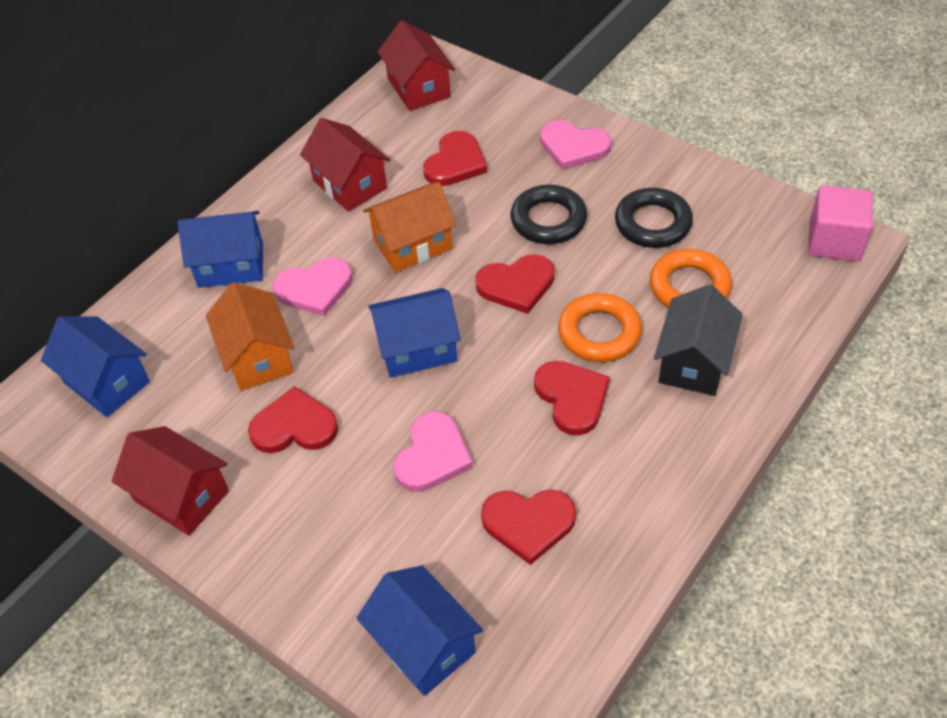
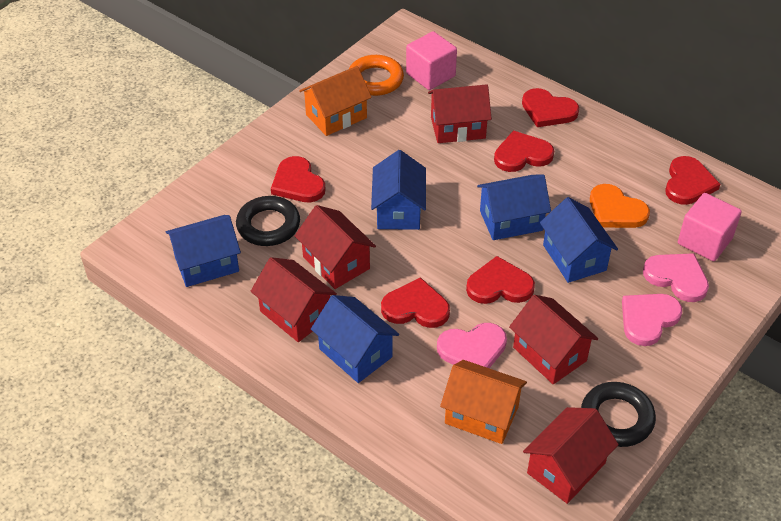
black house: 1 -> 0
blue house: 4 -> 5
orange heart: 0 -> 1
orange ring: 2 -> 1
pink cube: 1 -> 2
red heart: 5 -> 6
red house: 3 -> 5

